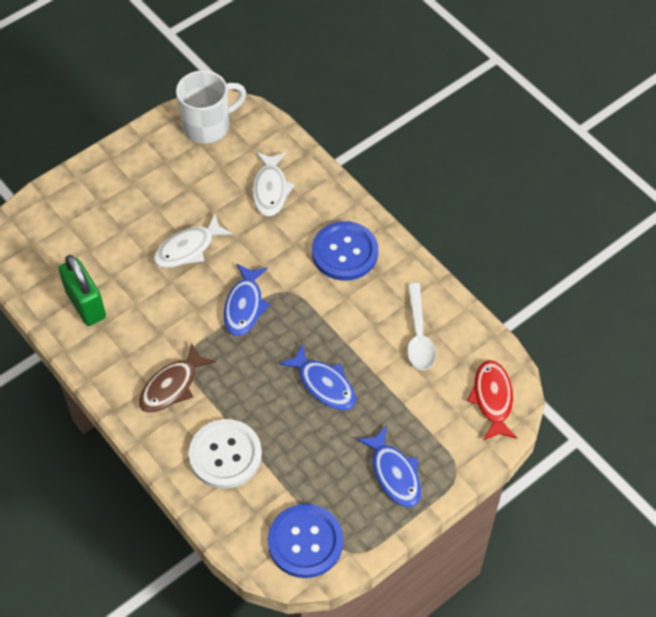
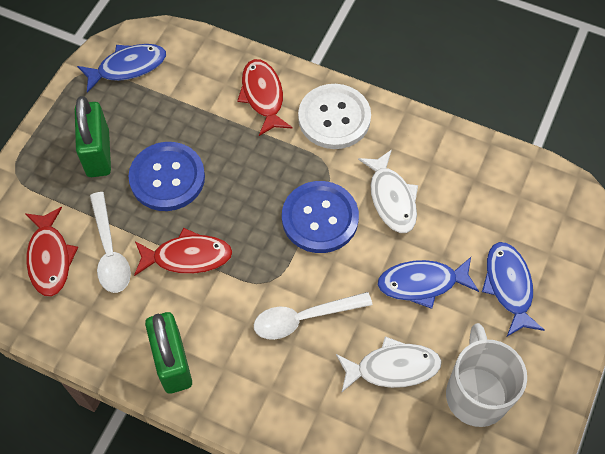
brown fish: 1 -> 0
green padlock: 1 -> 2
red fish: 1 -> 3
white spoon: 1 -> 2

